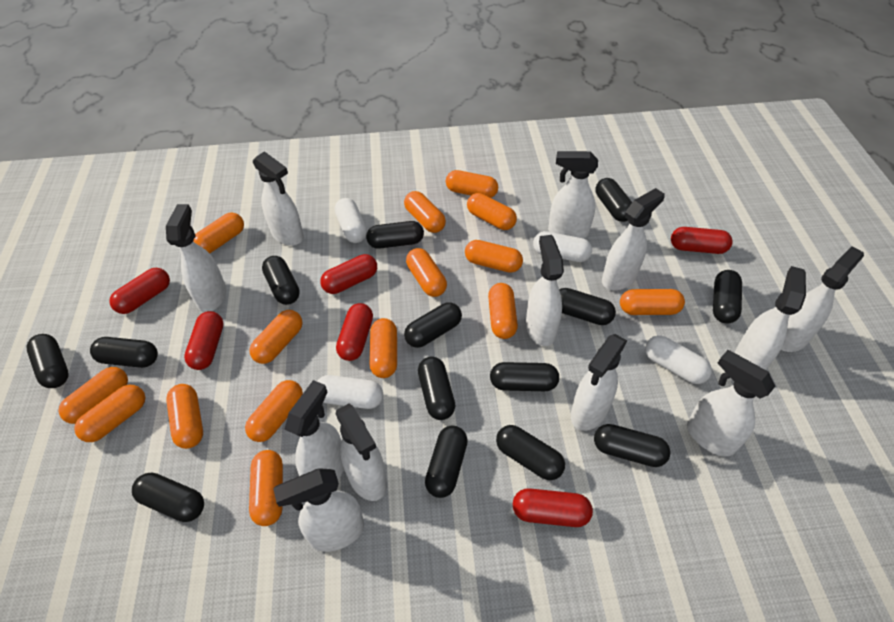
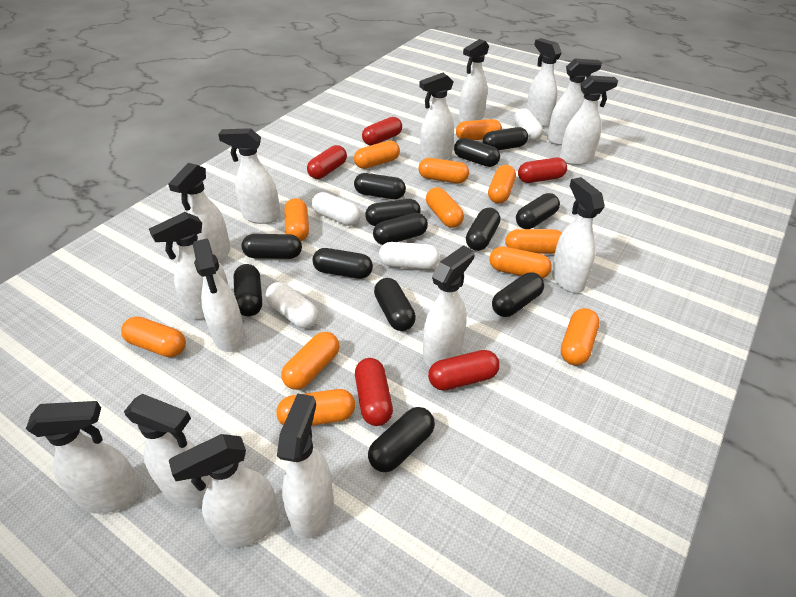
black capsule: 14 -> 13
orange capsule: 15 -> 12
red capsule: 6 -> 5
white spray bottle: 12 -> 15

